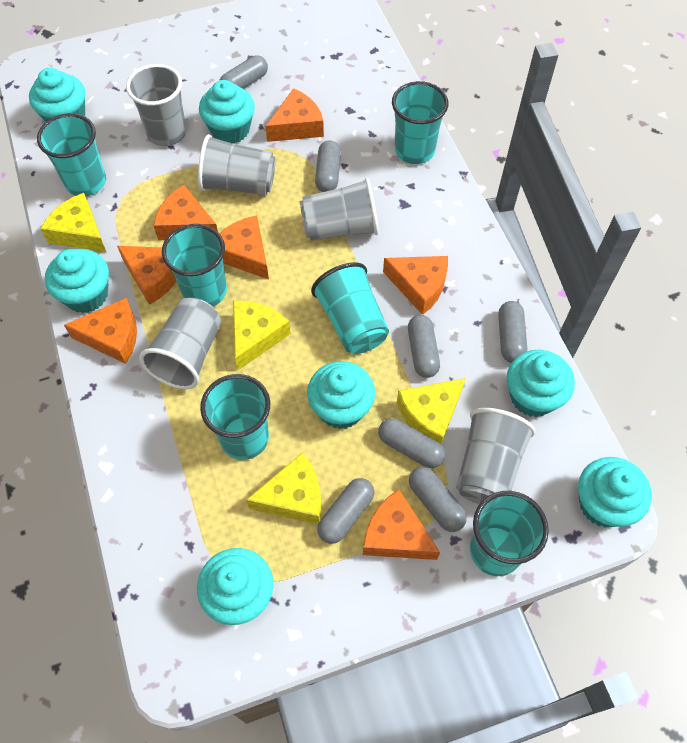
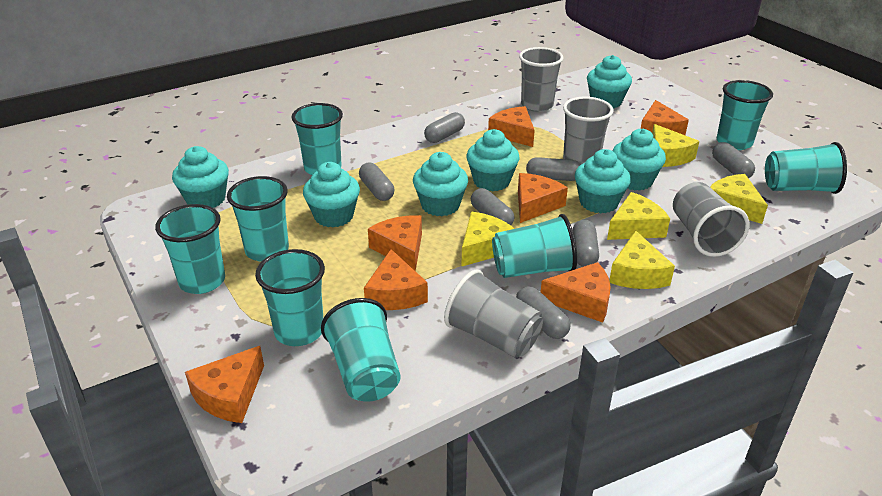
grey cup: 5 -> 4
turquoise cup: 6 -> 8
yellow cheese: 4 -> 5

